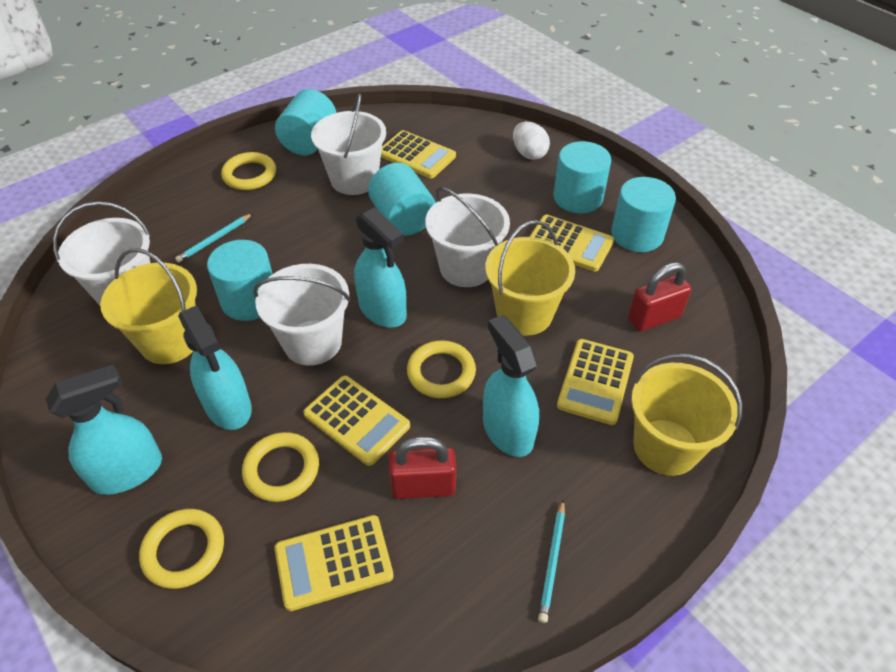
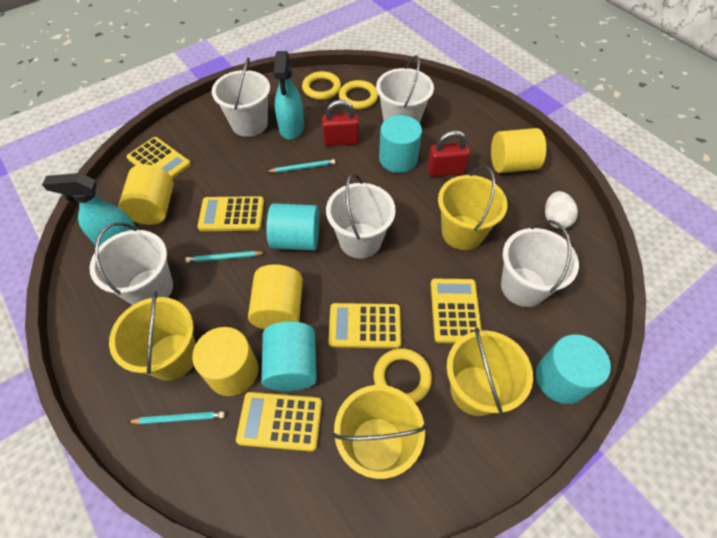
turquoise cylinder: 5 -> 4
turquoise pencil: 2 -> 3
turquoise spray bottle: 4 -> 2
white bucket: 4 -> 5
yellow bucket: 3 -> 4
yellow cylinder: 0 -> 4
yellow ring: 4 -> 3

